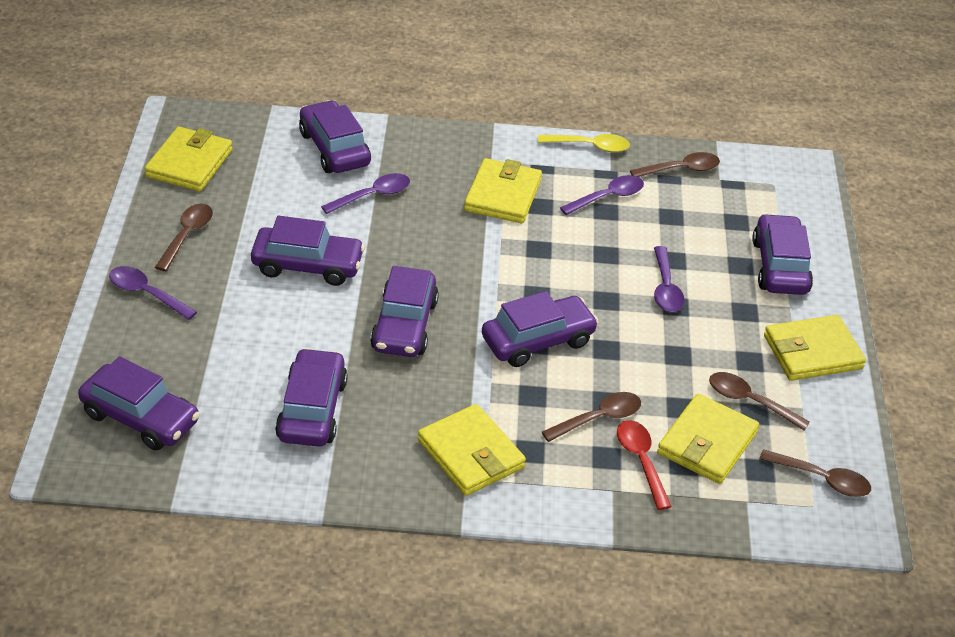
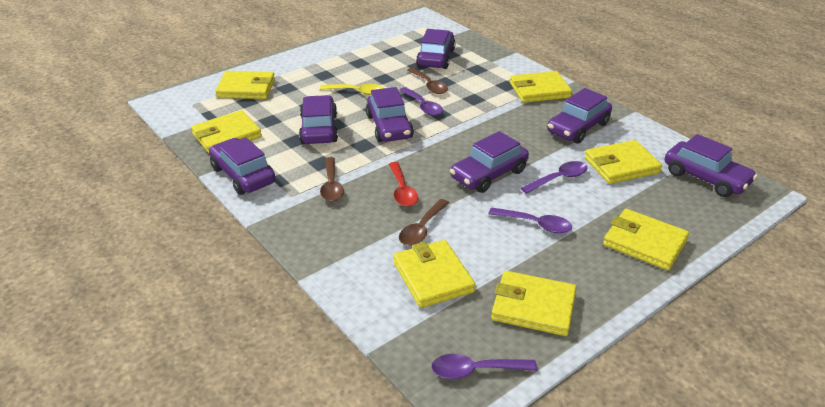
brown spoon: 5 -> 3
yellow wallet: 5 -> 7

